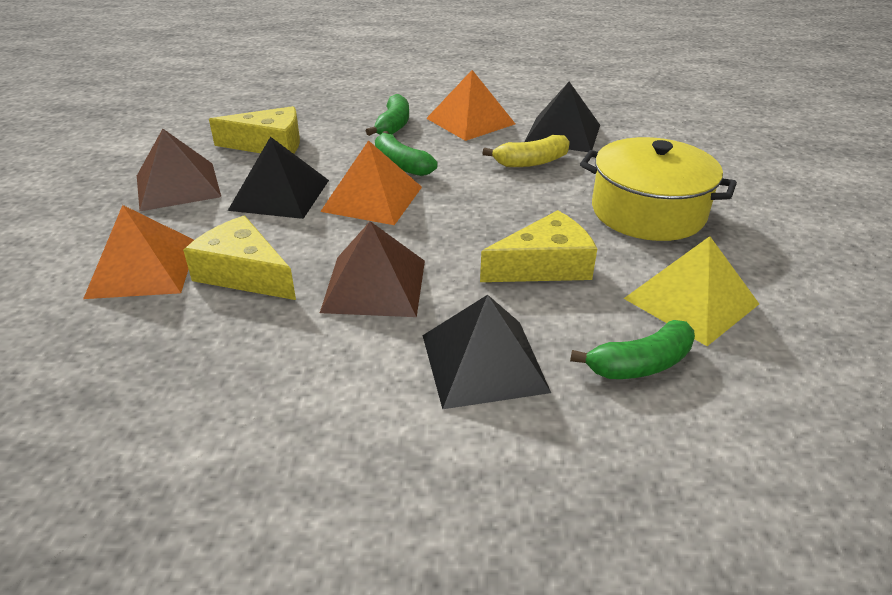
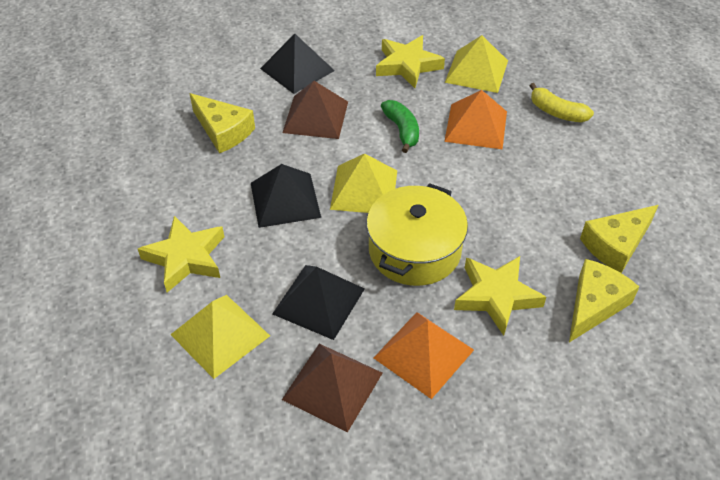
green banana: 3 -> 1
orange pyramid: 3 -> 2
yellow pyramid: 1 -> 3
yellow star: 0 -> 3

